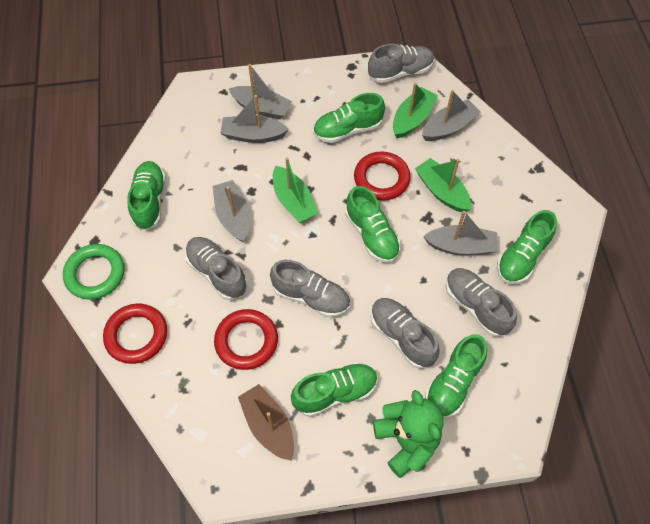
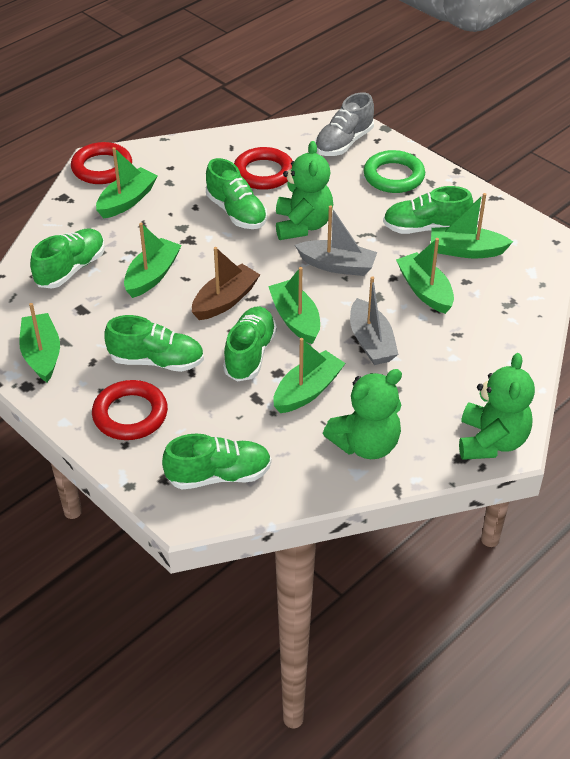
green boat: 3 -> 7
green teddy bear: 1 -> 3
grey boat: 5 -> 2
grey shoe: 5 -> 1

